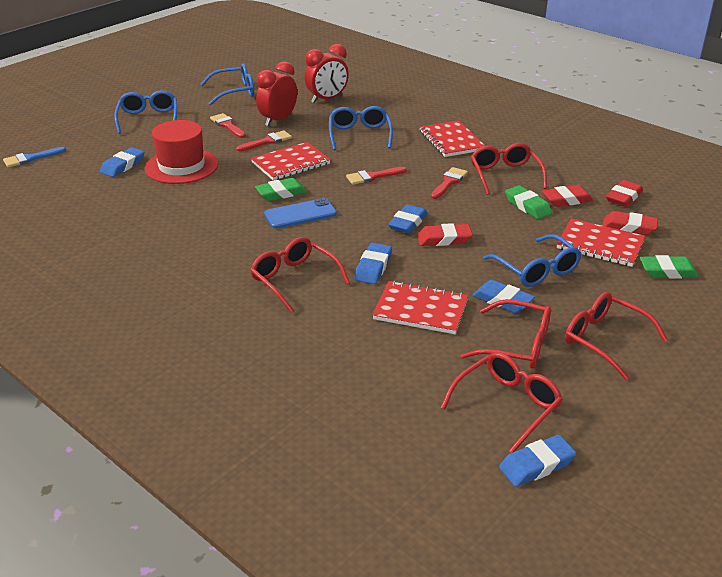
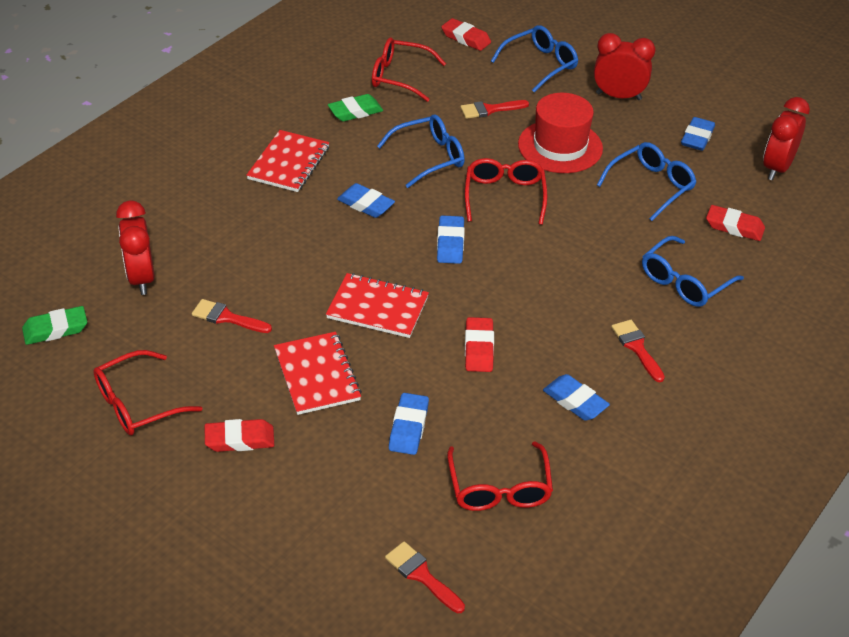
blue brush: 1 -> 0
blue phone: 1 -> 0
green eraser: 3 -> 2
red clock: 2 -> 3
red glasses: 5 -> 4
red notebook: 4 -> 3

